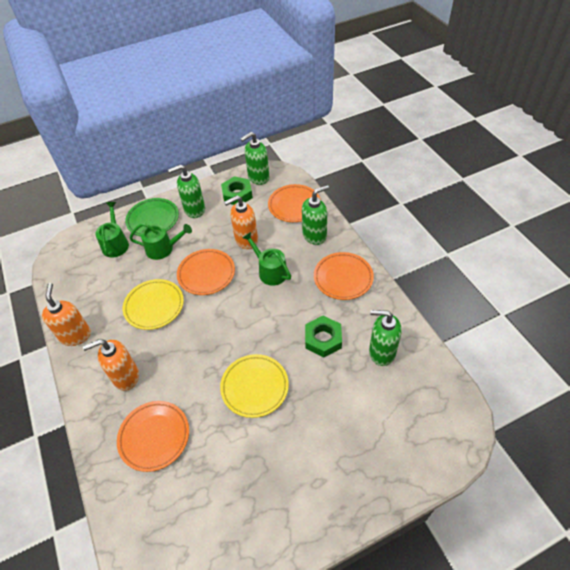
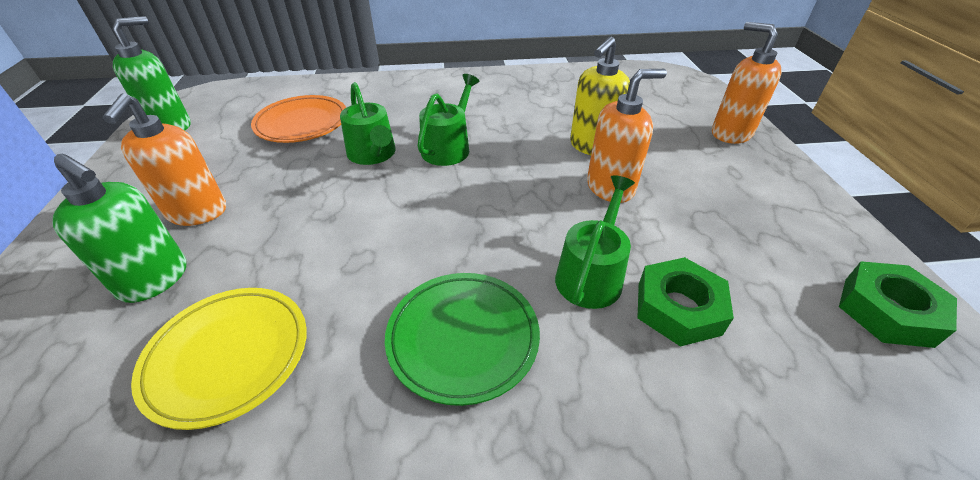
green soap dispenser: 4 -> 2
orange plate: 4 -> 1
yellow plate: 2 -> 1
yellow soap dispenser: 0 -> 1

